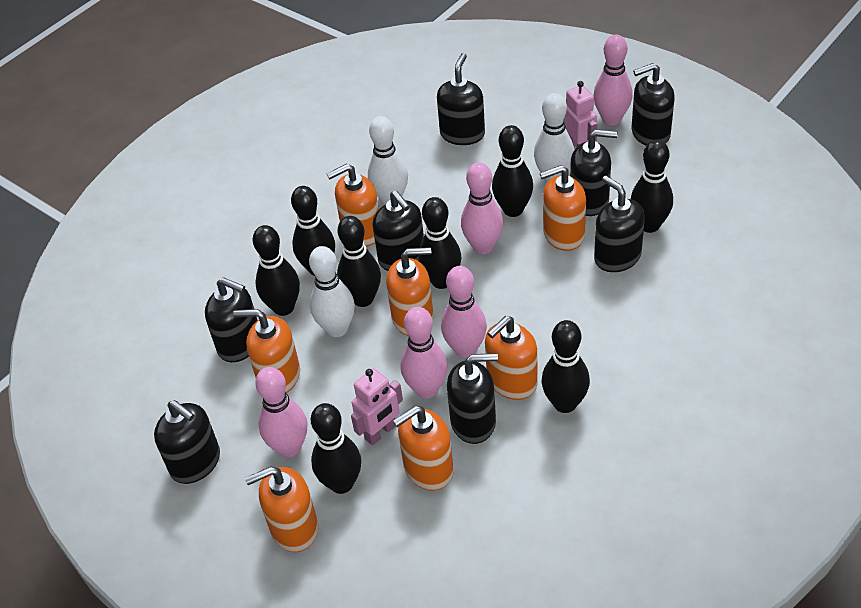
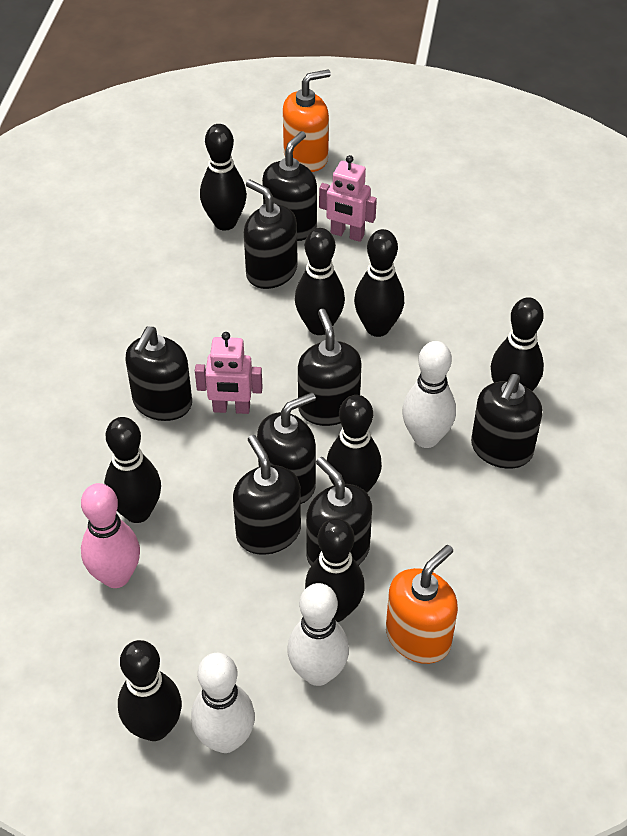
orange soap dispenser: 7 -> 2
pink bowling pin: 5 -> 1

